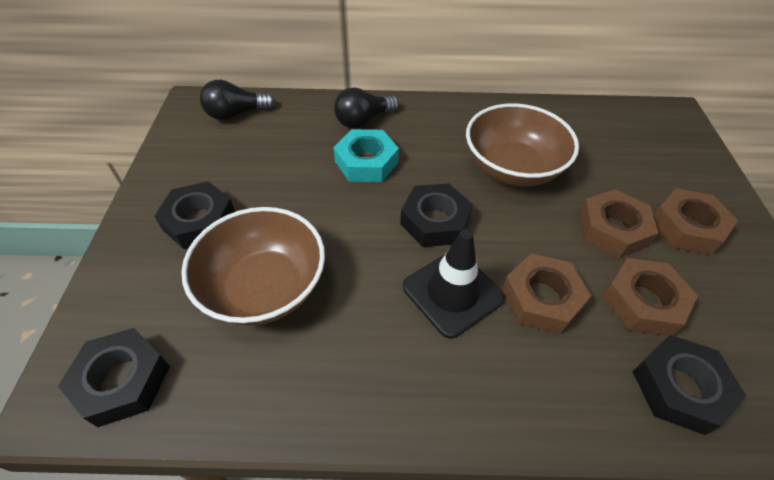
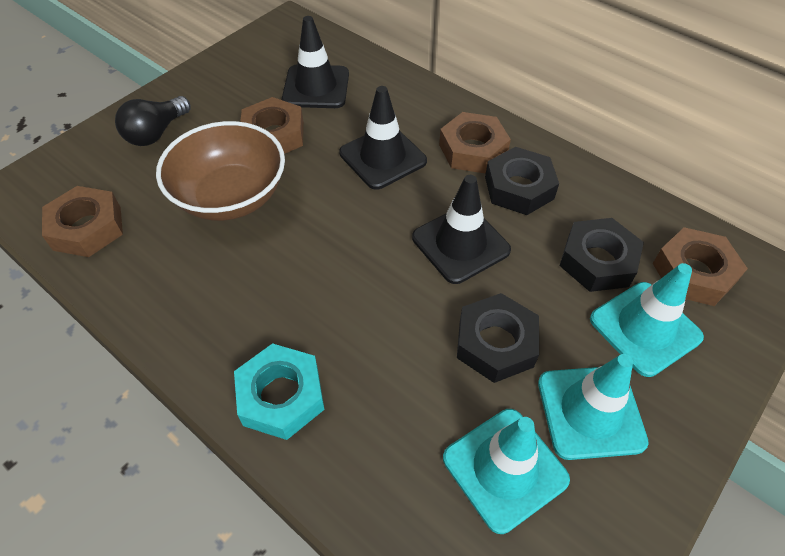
black light bulb: 2 -> 1
black nut: 4 -> 3
black traffic cone: 1 -> 3
brown bowl: 2 -> 1
turquoise traffic cone: 0 -> 3

